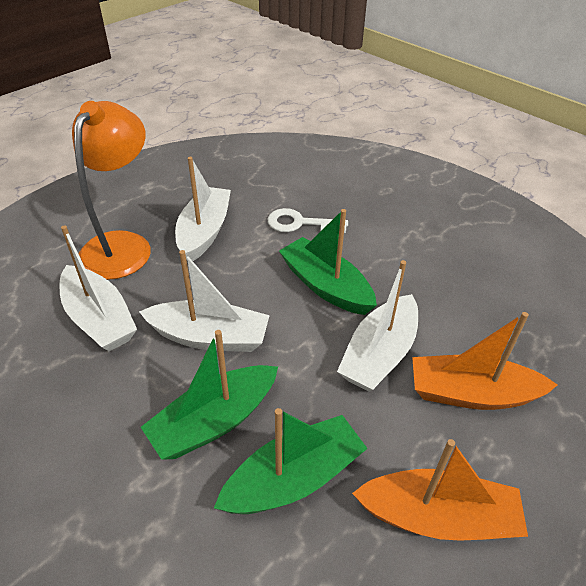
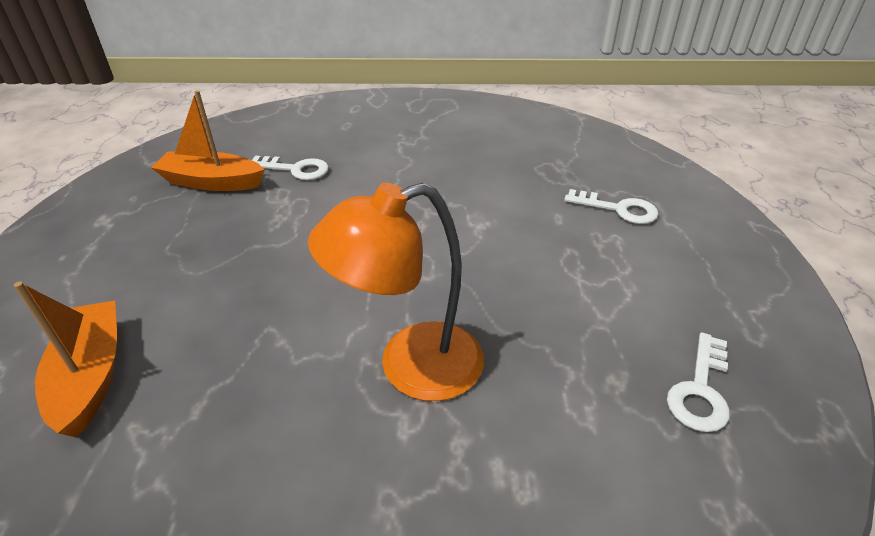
green boat: 3 -> 0
white boat: 4 -> 0
white key: 1 -> 3

